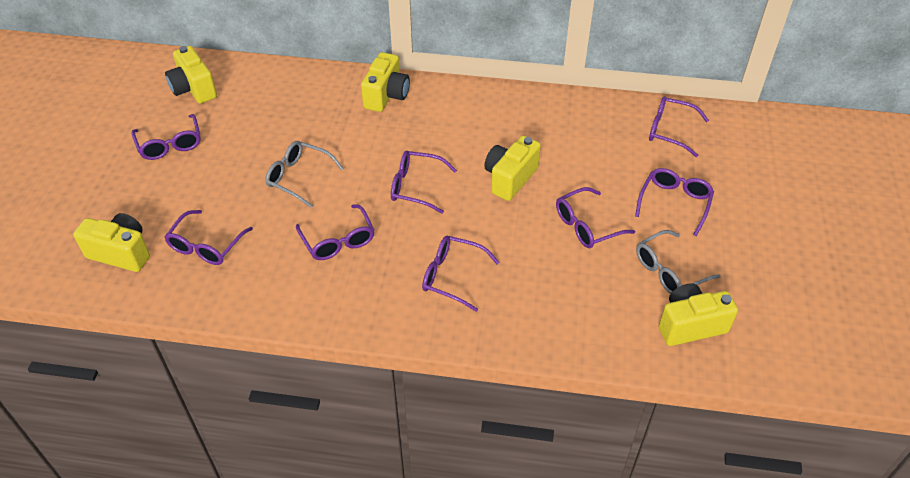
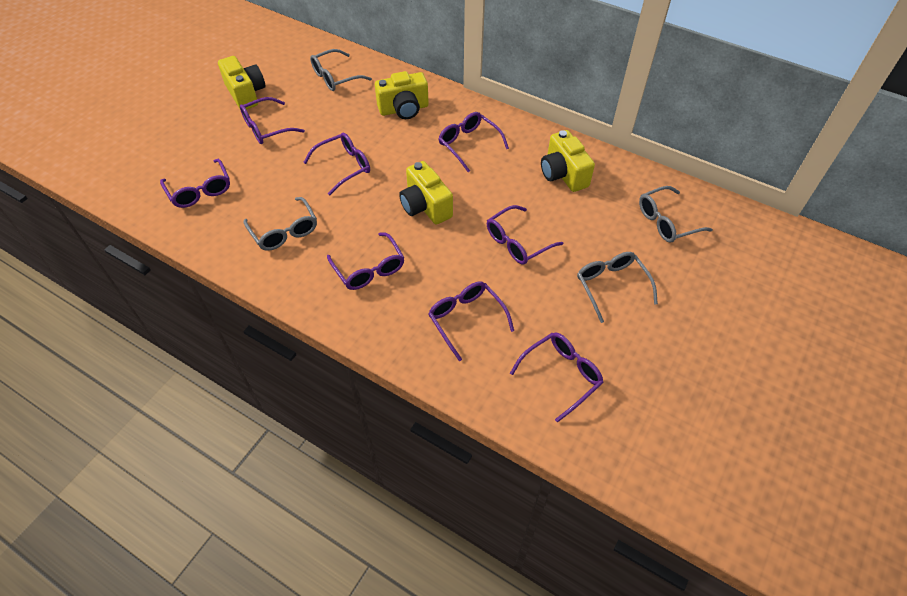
grey glasses: 2 -> 4
yellow camera: 5 -> 4

